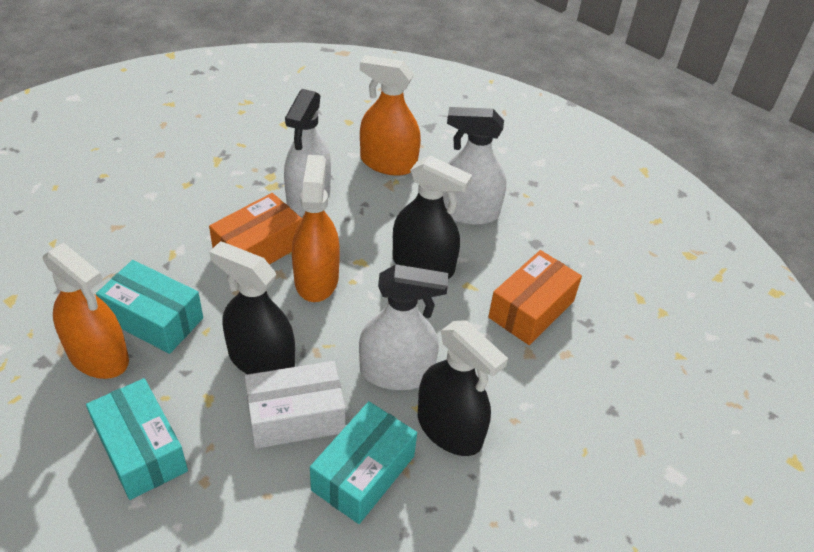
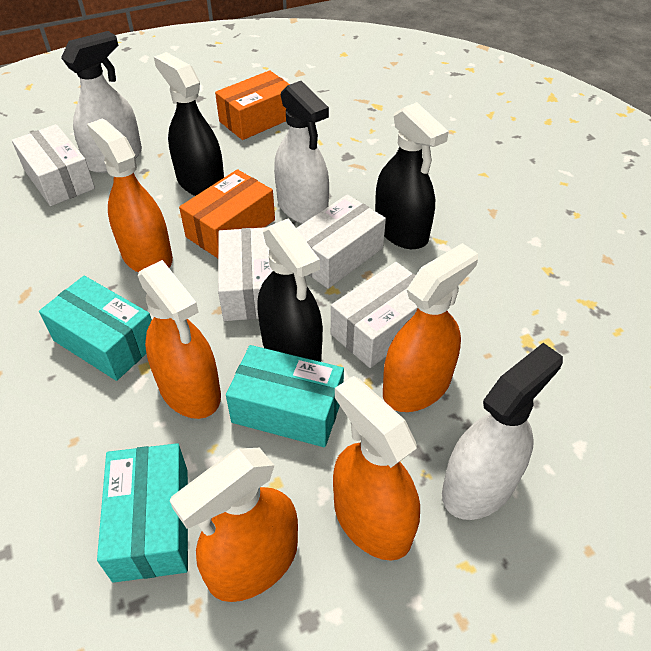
orange spray bottle: 3 -> 5
white box: 1 -> 4

